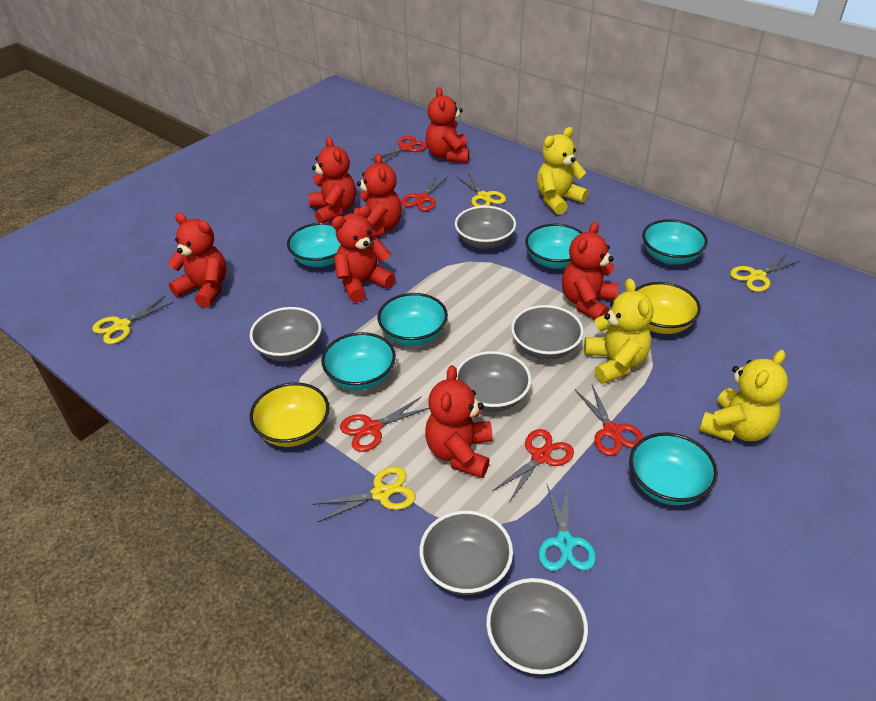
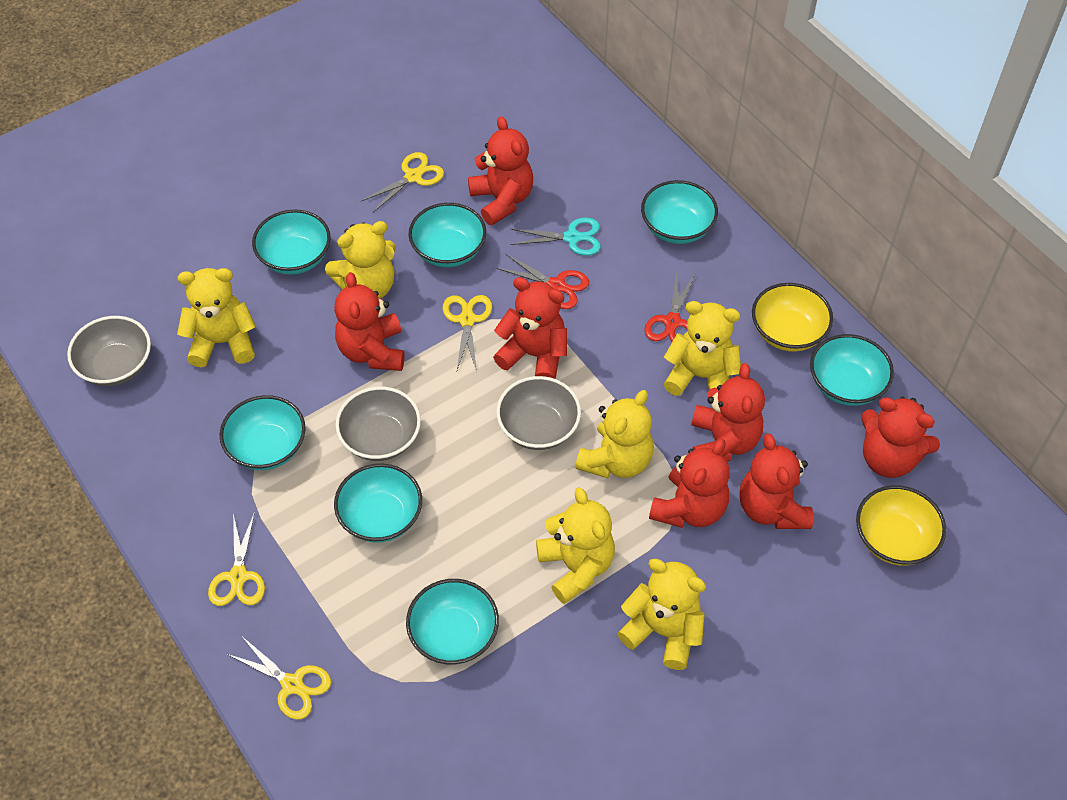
grey bowl: 6 -> 3
red scissors: 5 -> 2
turquoise bowl: 6 -> 7
yellow teddy bear: 3 -> 6

